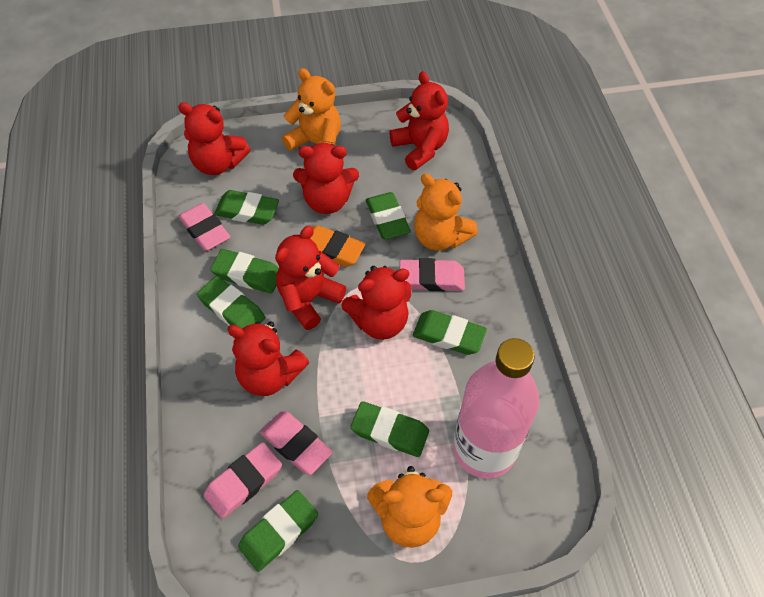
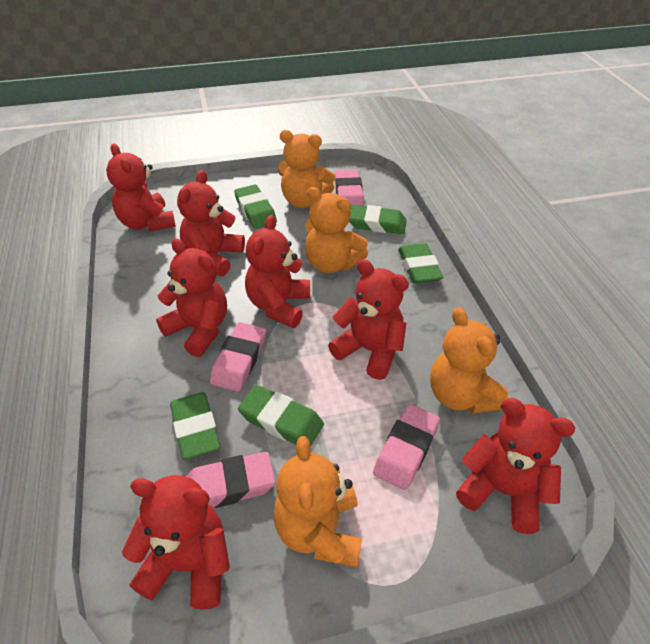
green eraser: 7 -> 5
orange eraser: 1 -> 0
orange teddy bear: 3 -> 4
pink bottle: 1 -> 0
red teddy bear: 6 -> 7

